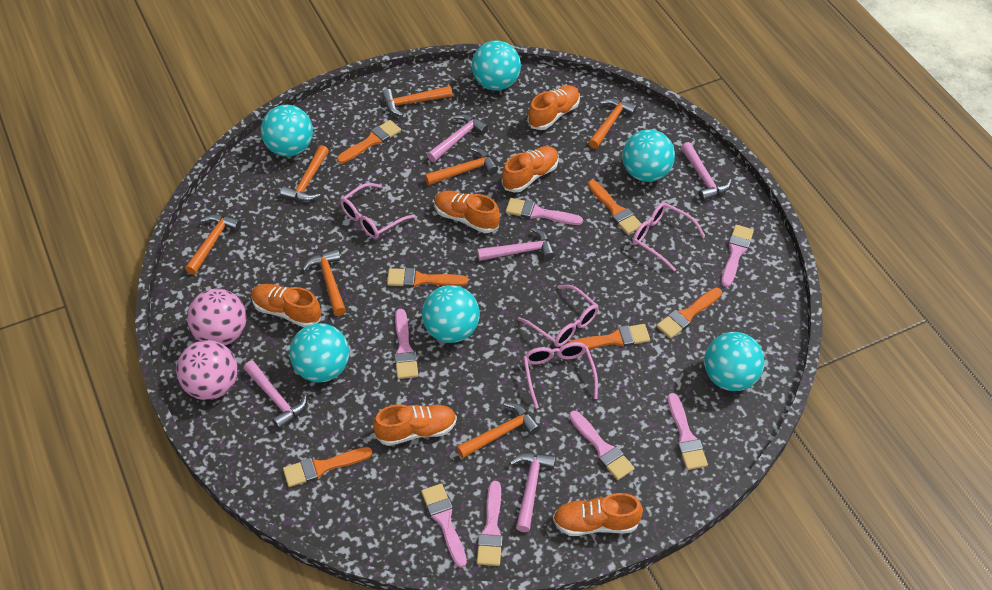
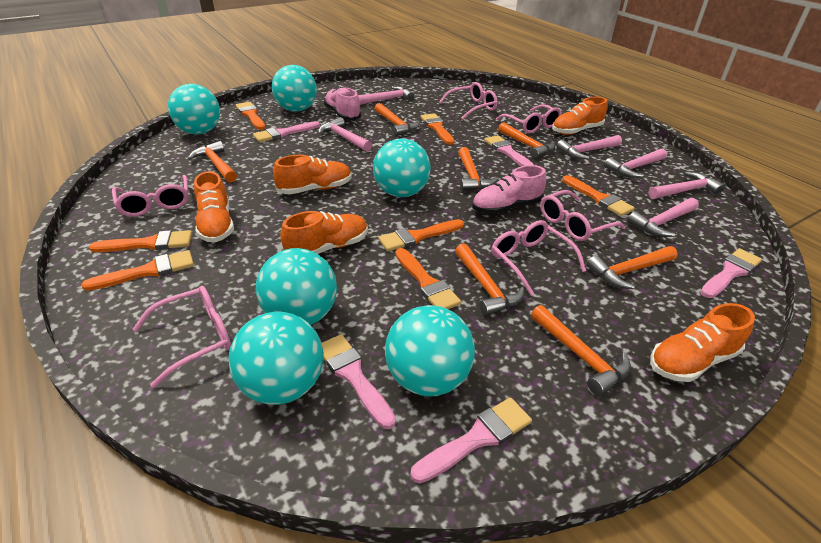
orange brush: 6 -> 7
orange shoe: 6 -> 5
pink ball: 2 -> 0
pink brush: 7 -> 5
pink glasses: 4 -> 6
pink hammer: 5 -> 6
pink shoe: 0 -> 2

